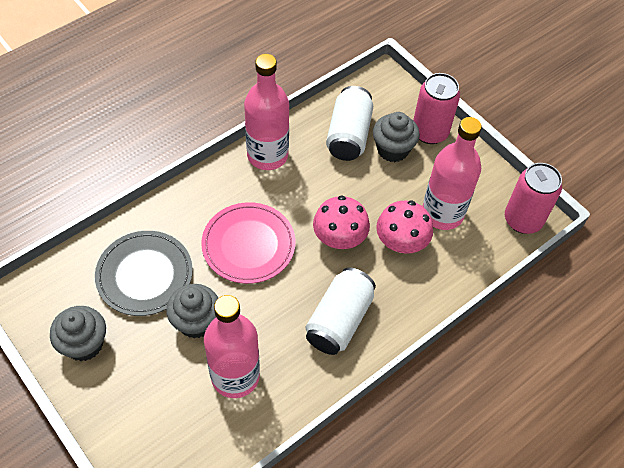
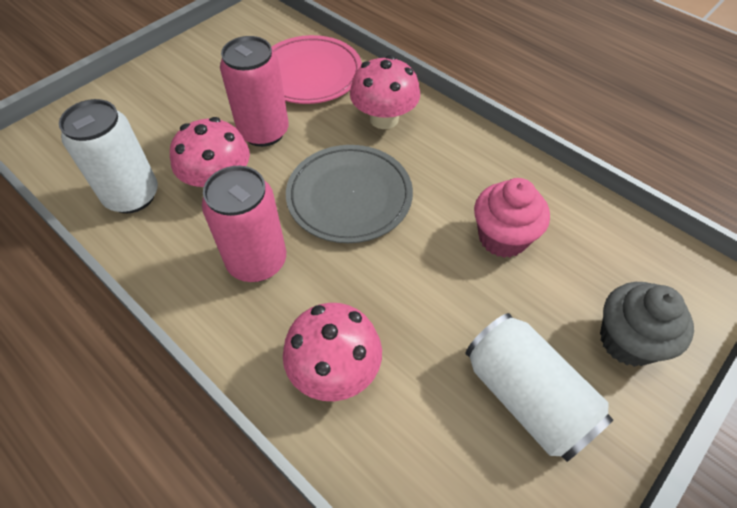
grey cupcake: 3 -> 1
pink bottle: 3 -> 0
pink cupcake: 0 -> 1
pink mushroom: 2 -> 3

